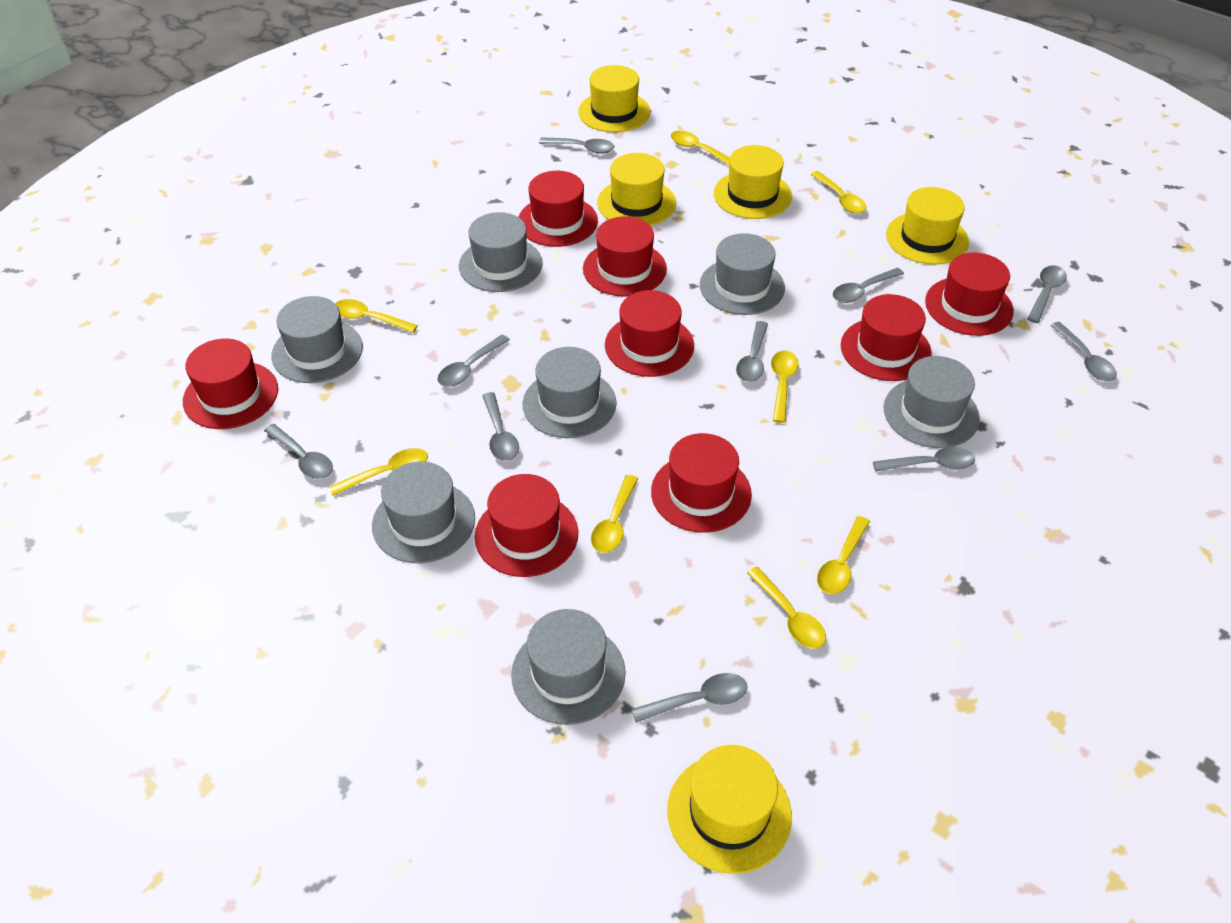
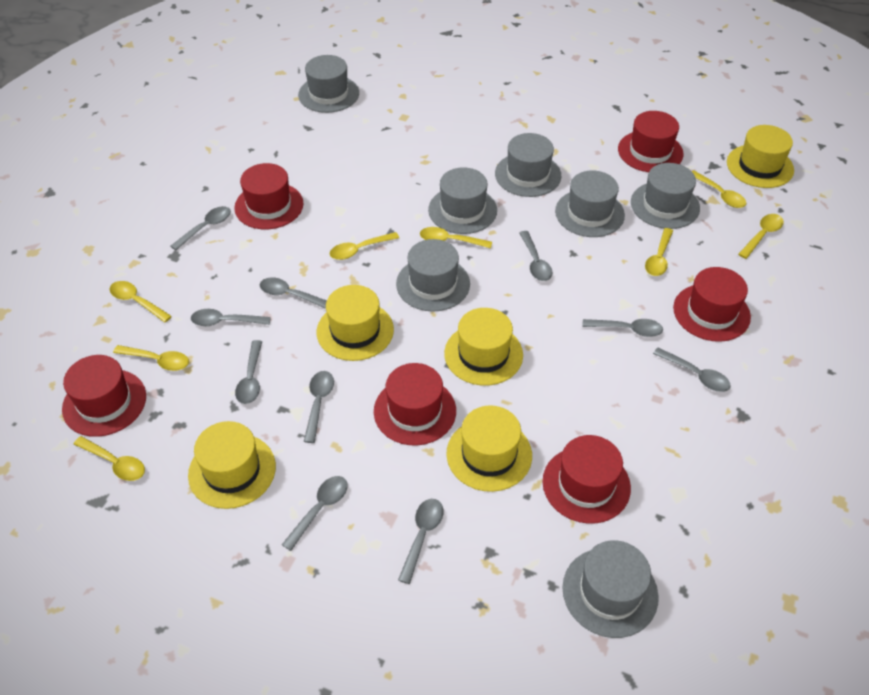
red hat: 8 -> 6

